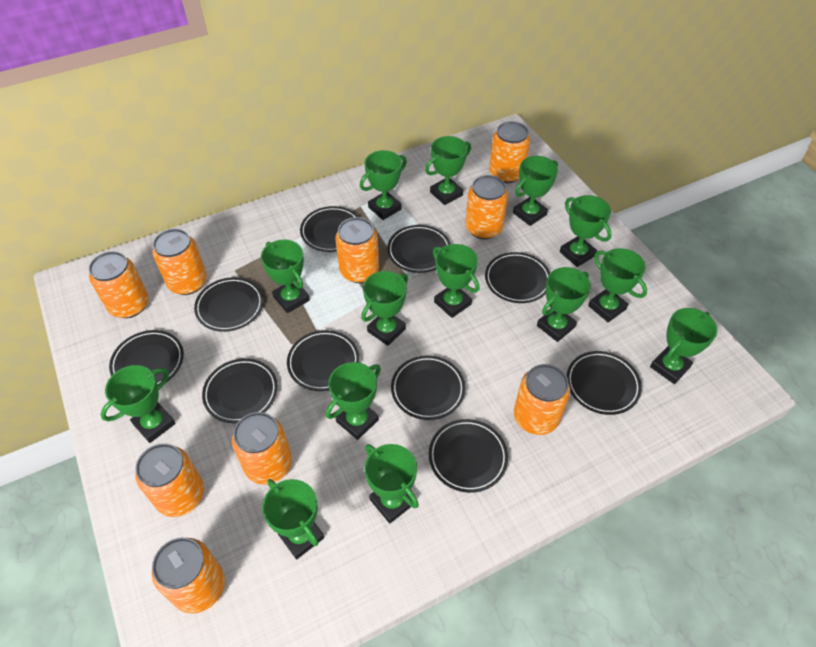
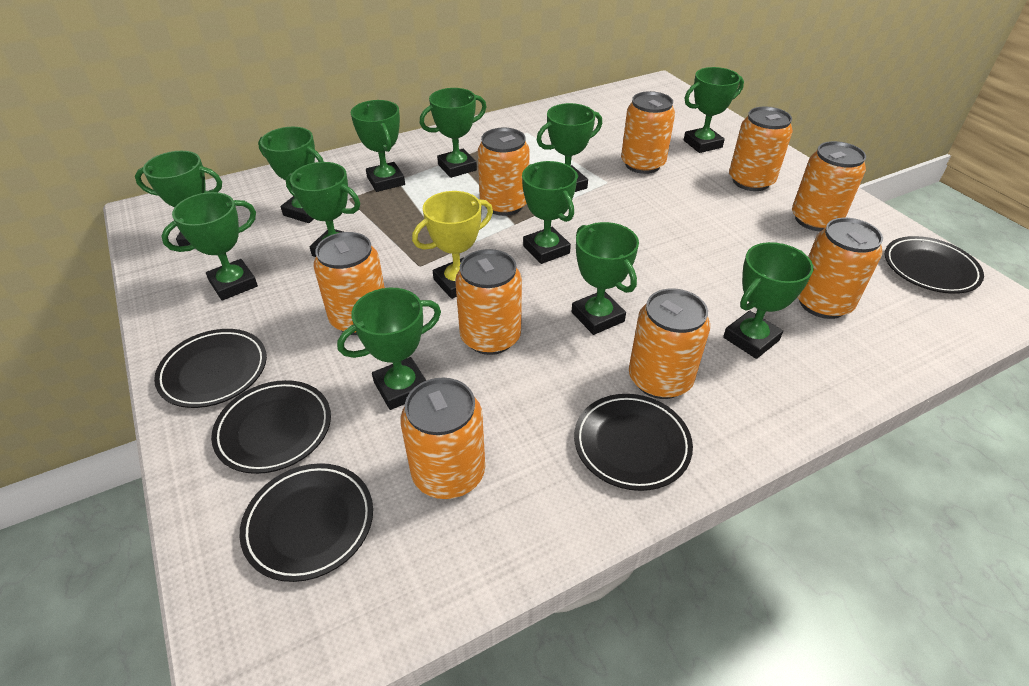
black plate: 10 -> 5
green trophy: 14 -> 12
yellow trophy: 0 -> 1

